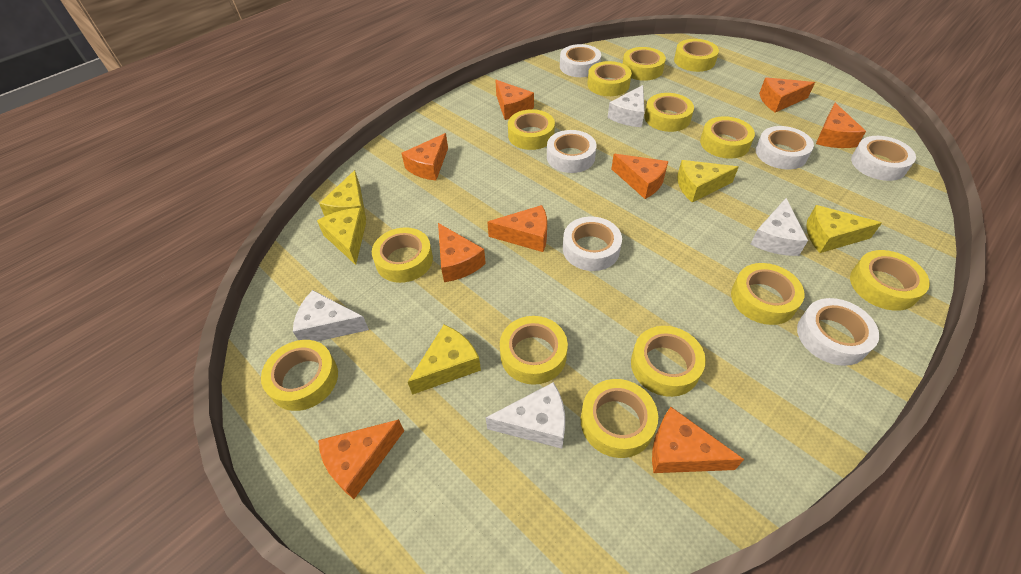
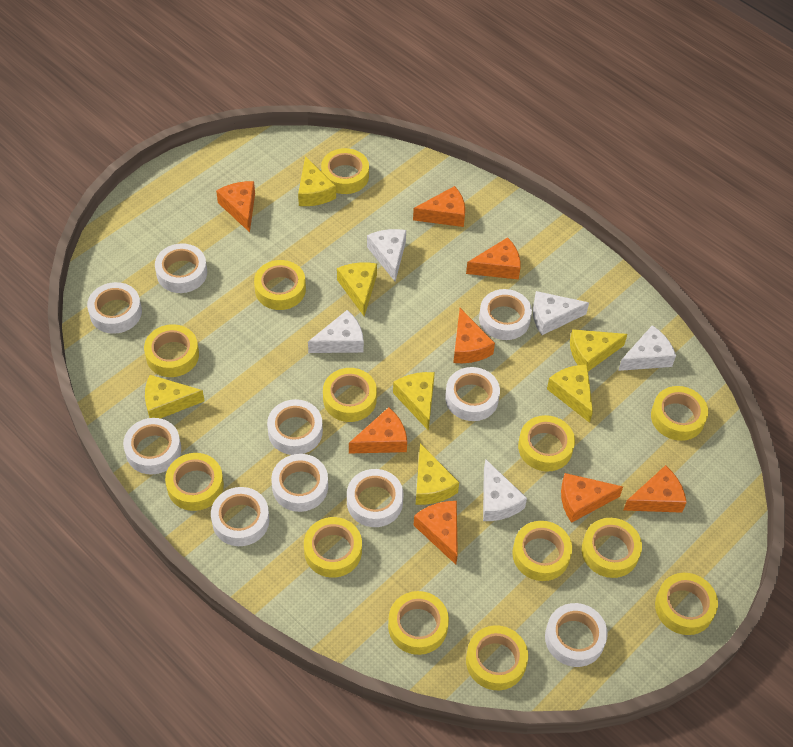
orange cheese: 9 -> 8
white cheese: 4 -> 5
white tape: 6 -> 10
yellow cheese: 5 -> 7

